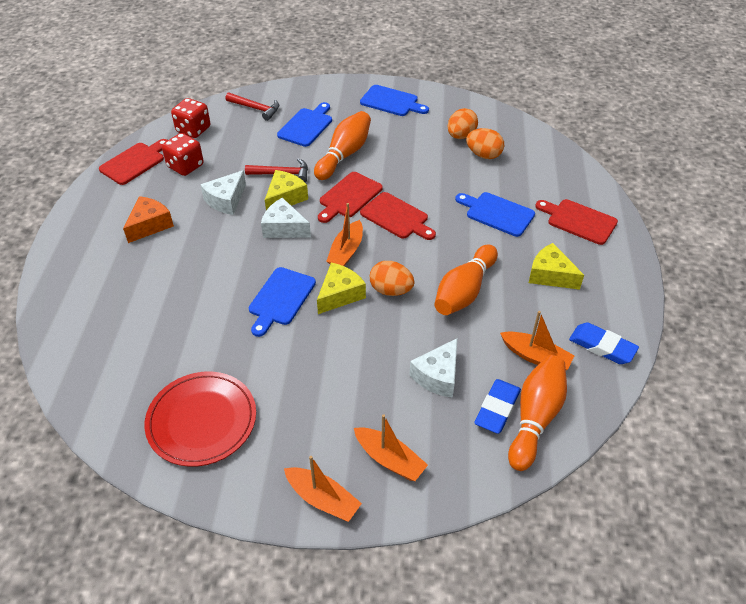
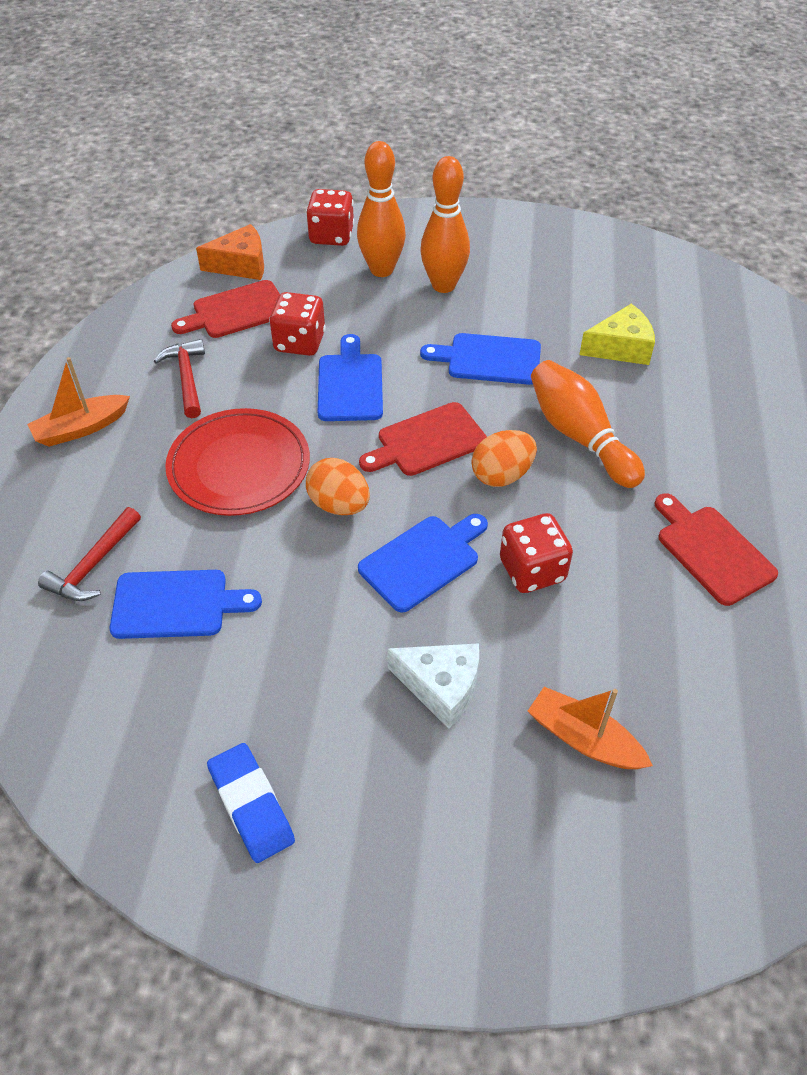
blue eraser: 2 -> 1
orange boat: 4 -> 2
orange egg: 3 -> 2
red cutting board: 4 -> 3
red dice: 2 -> 3
white cheese: 3 -> 1
yellow cheese: 3 -> 1

